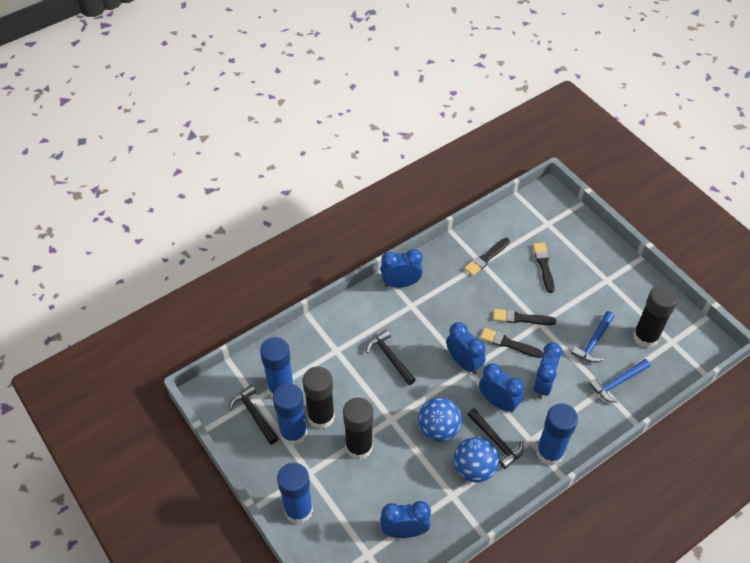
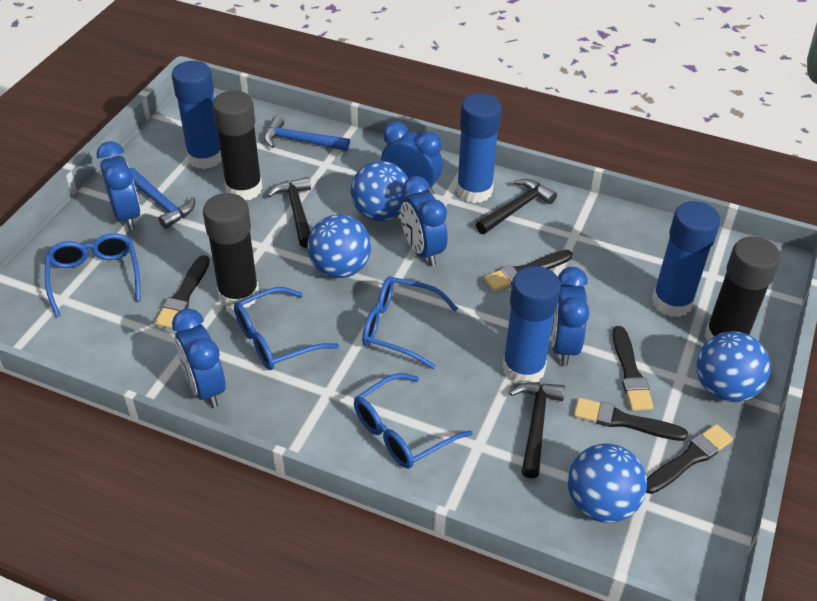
black brush: 4 -> 5
blue ball: 2 -> 4
blue glasses: 0 -> 4

